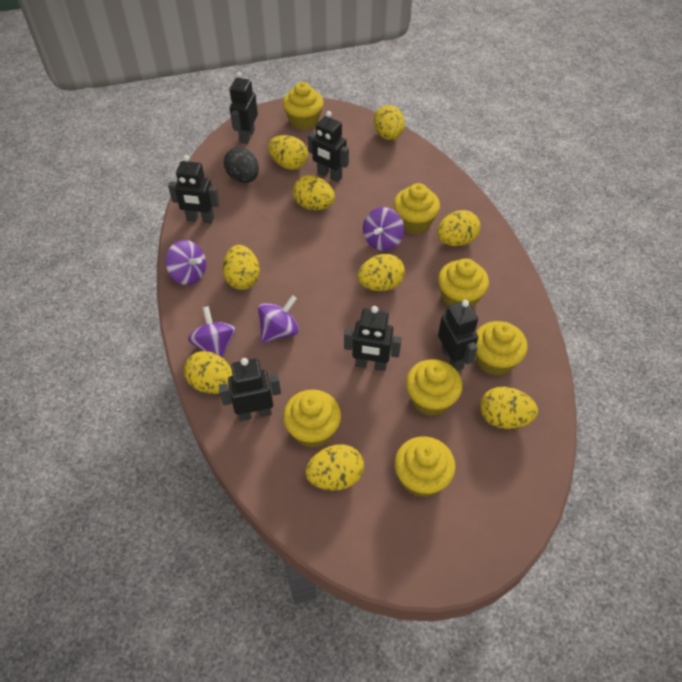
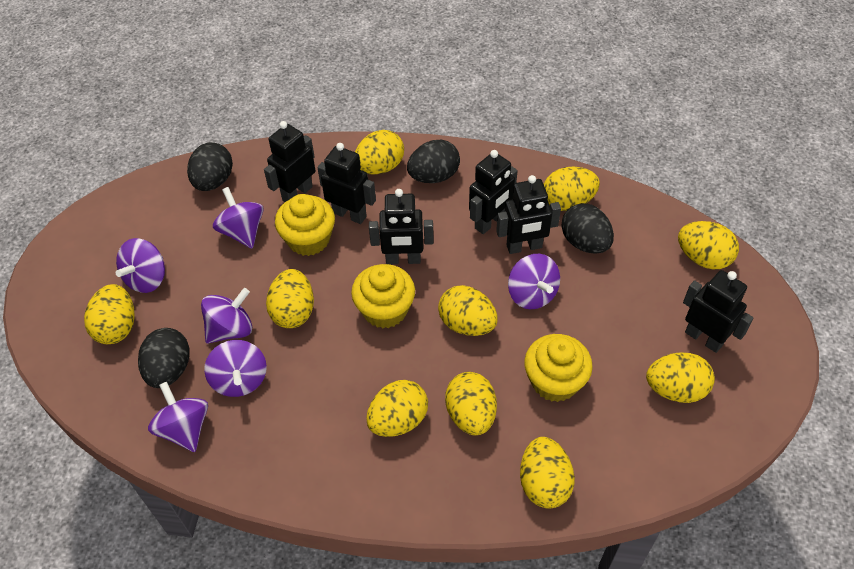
black egg: 1 -> 4
purple spinning top: 4 -> 6
yellow cupcake: 7 -> 3
yellow egg: 9 -> 10

